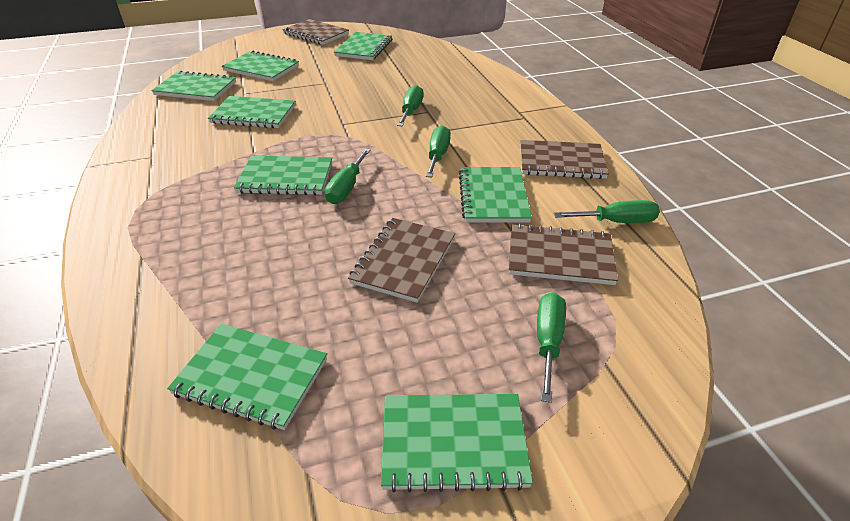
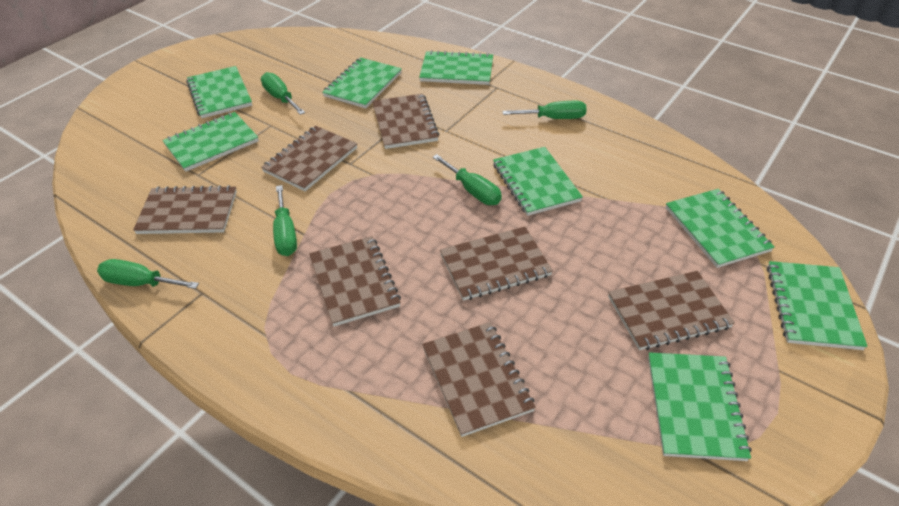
brown notebook: 4 -> 7

